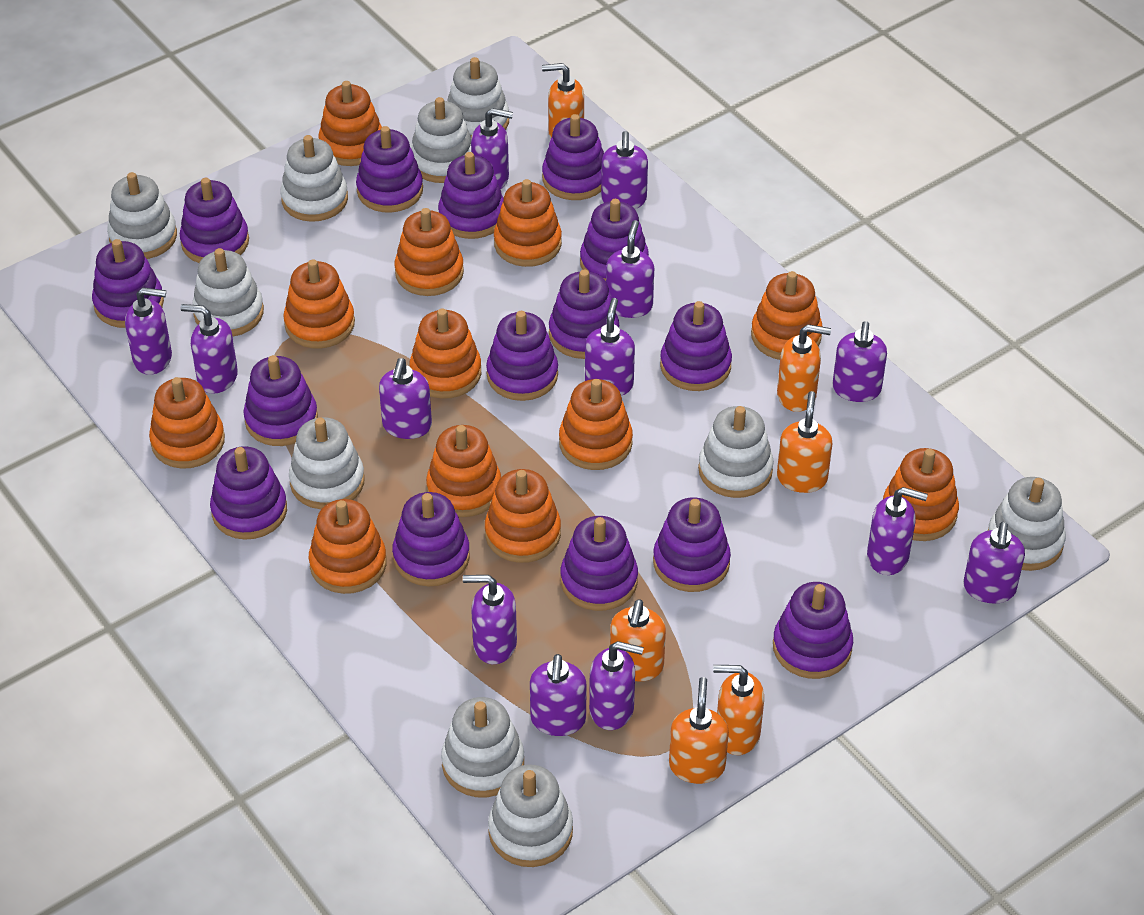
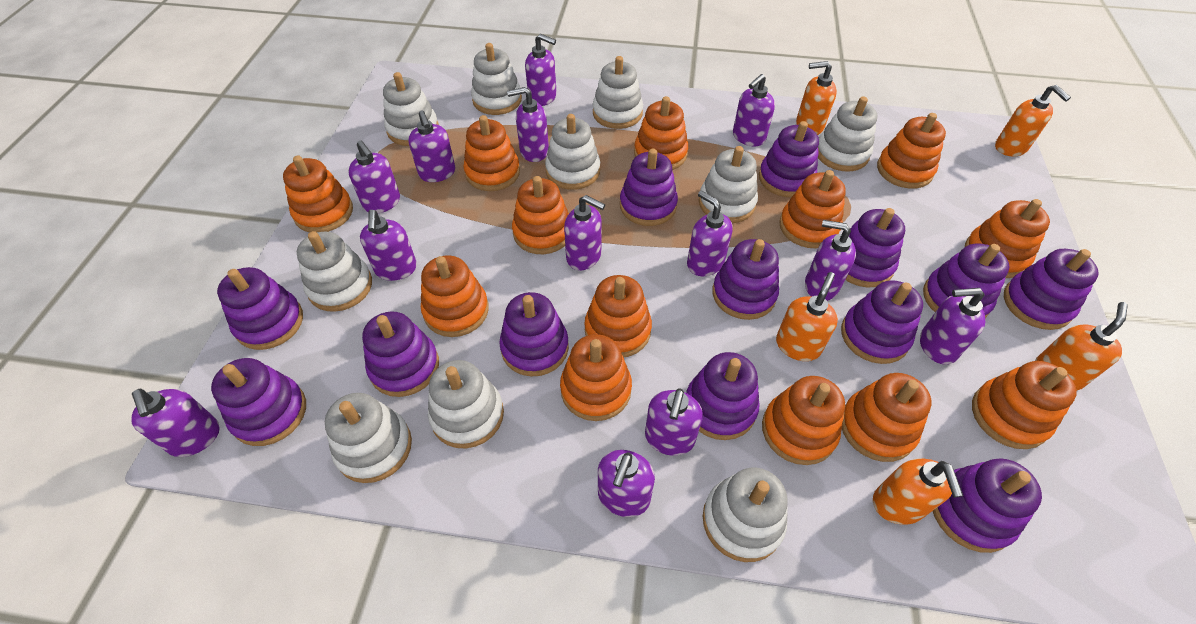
orange soap dispenser: 6 -> 5
orange stacking toy: 12 -> 13
purple stacking toy: 15 -> 13

